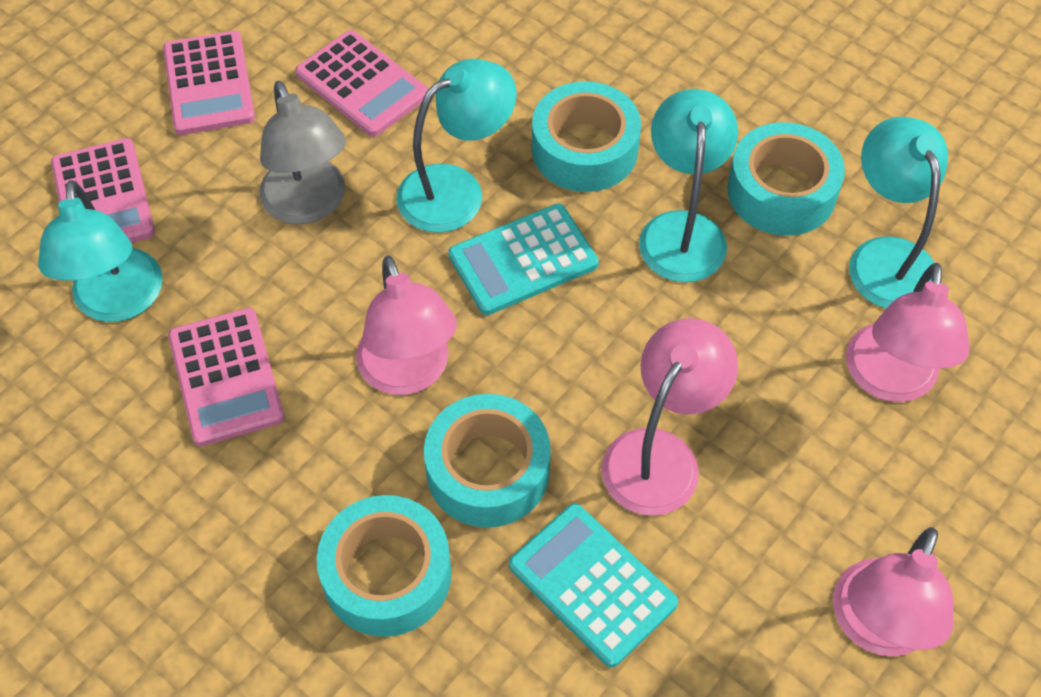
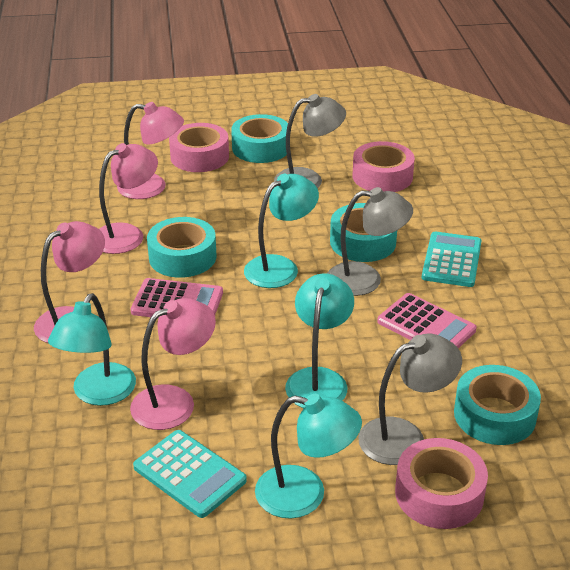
grey lamp: 1 -> 3
pink calculator: 4 -> 2
pink tape: 0 -> 3

